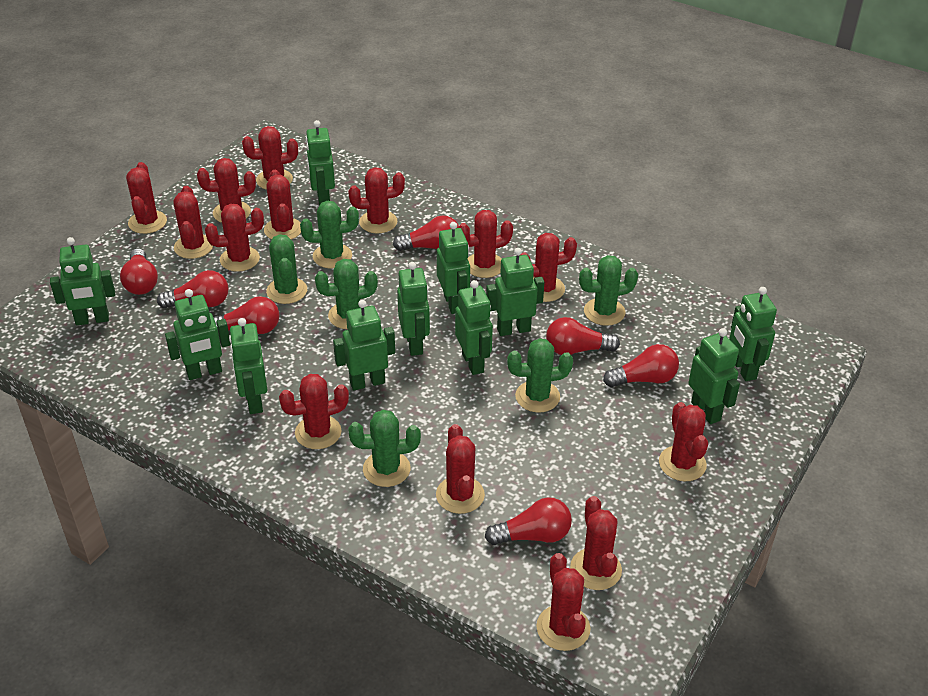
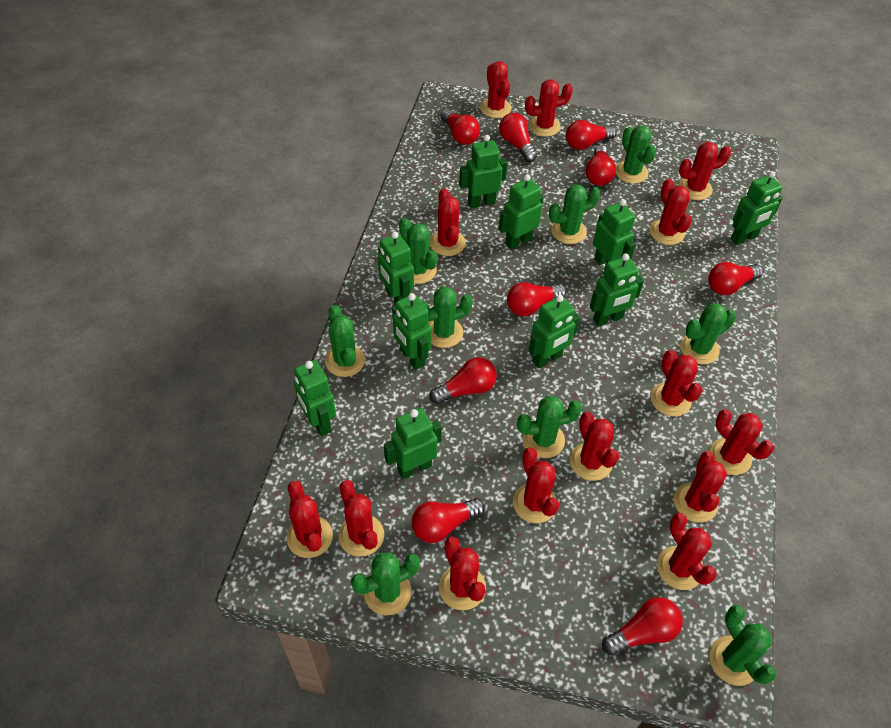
green cactus: 6 -> 9
green robot: 11 -> 10
red light bulb: 7 -> 9

